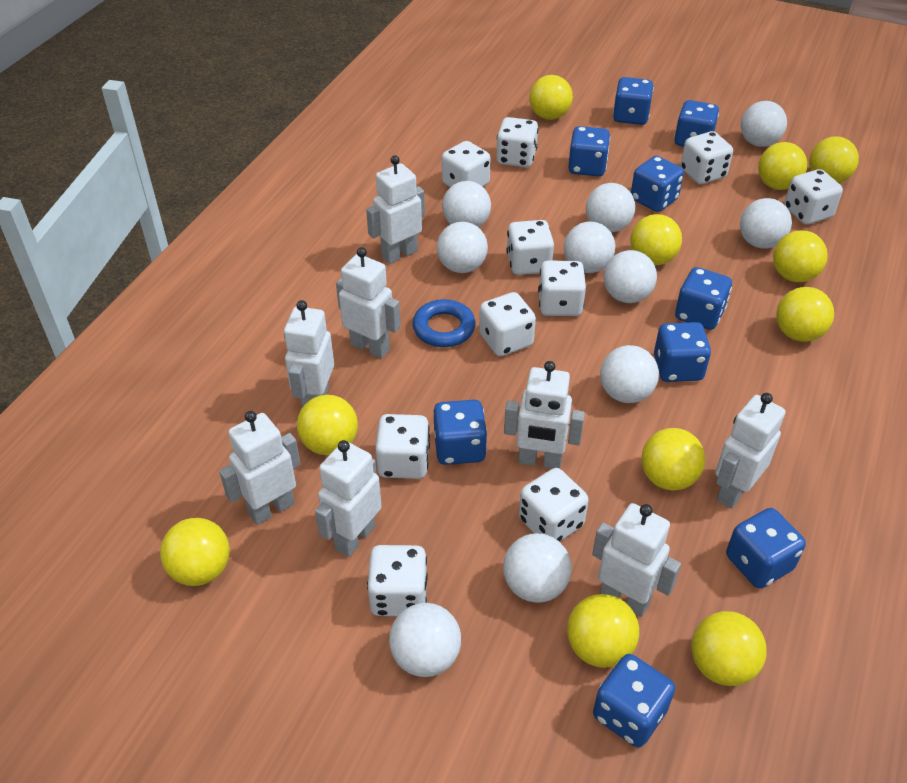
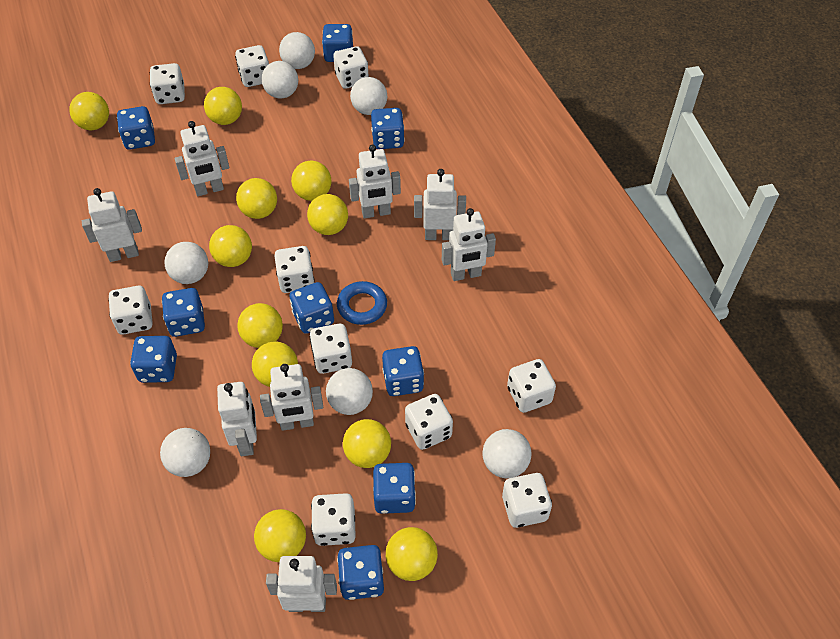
white ball: 10 -> 7

